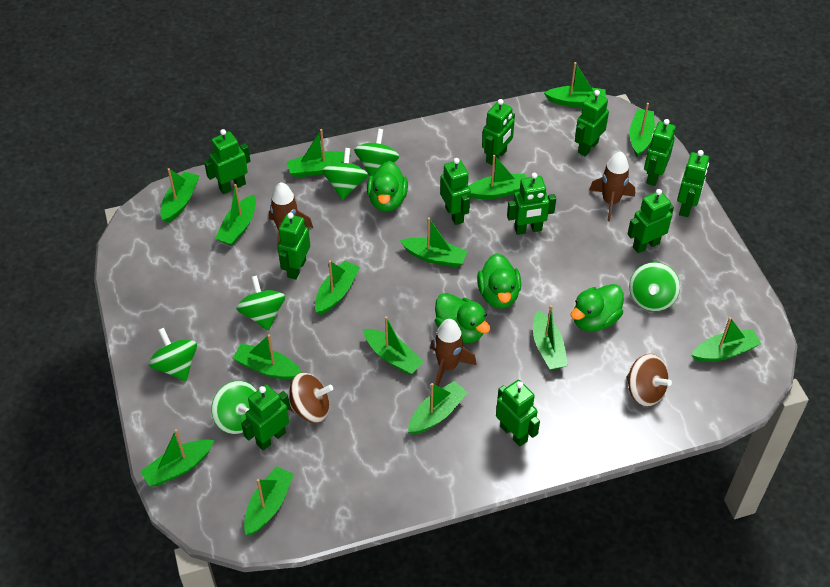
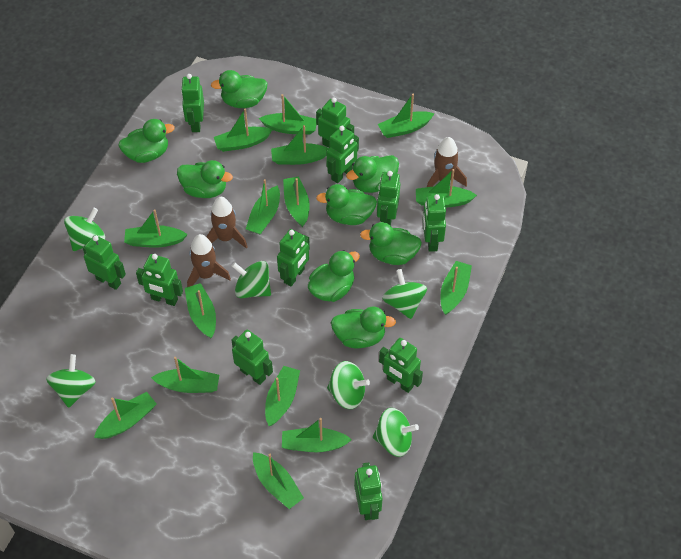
brown spinning top: 2 -> 0
green duck: 4 -> 8

